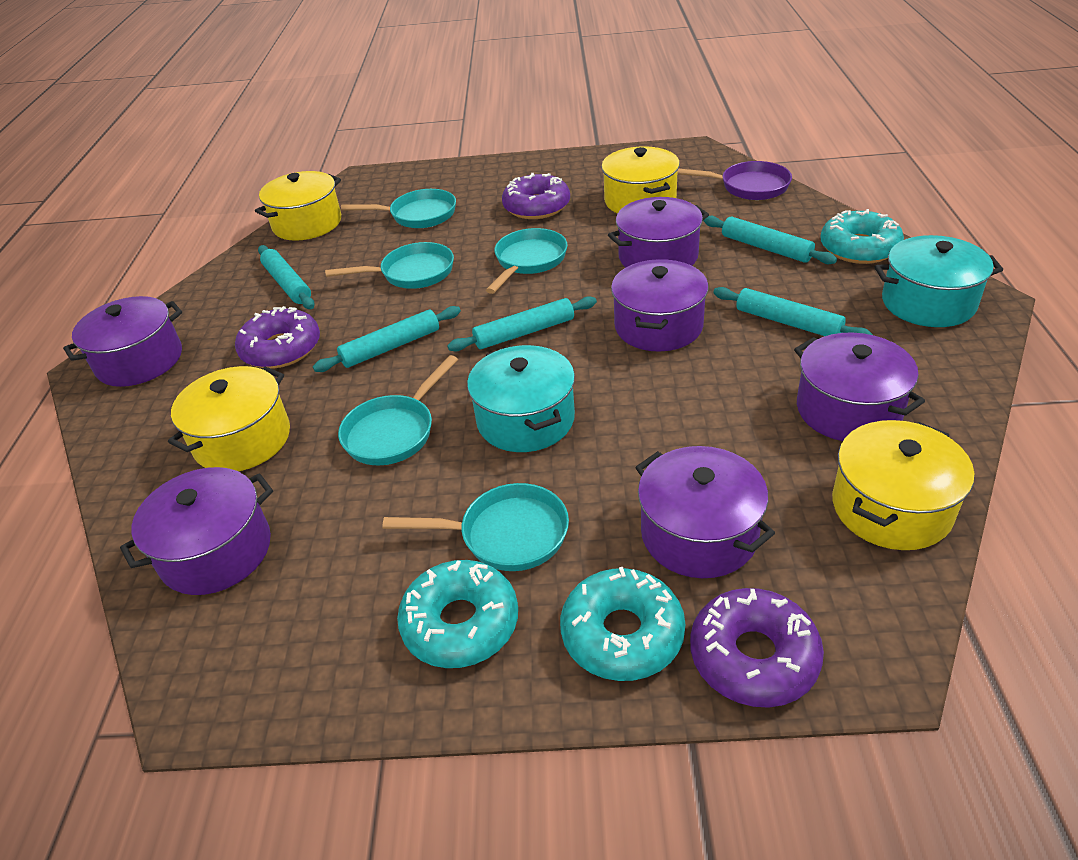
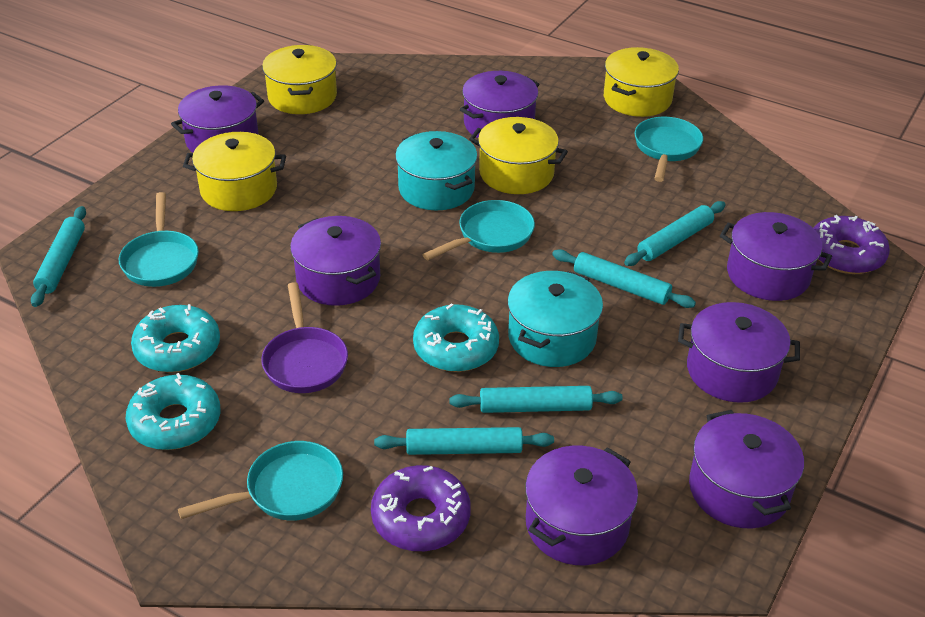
purple donut: 3 -> 2
purple pot: 6 -> 7
turquoise pan: 5 -> 4

